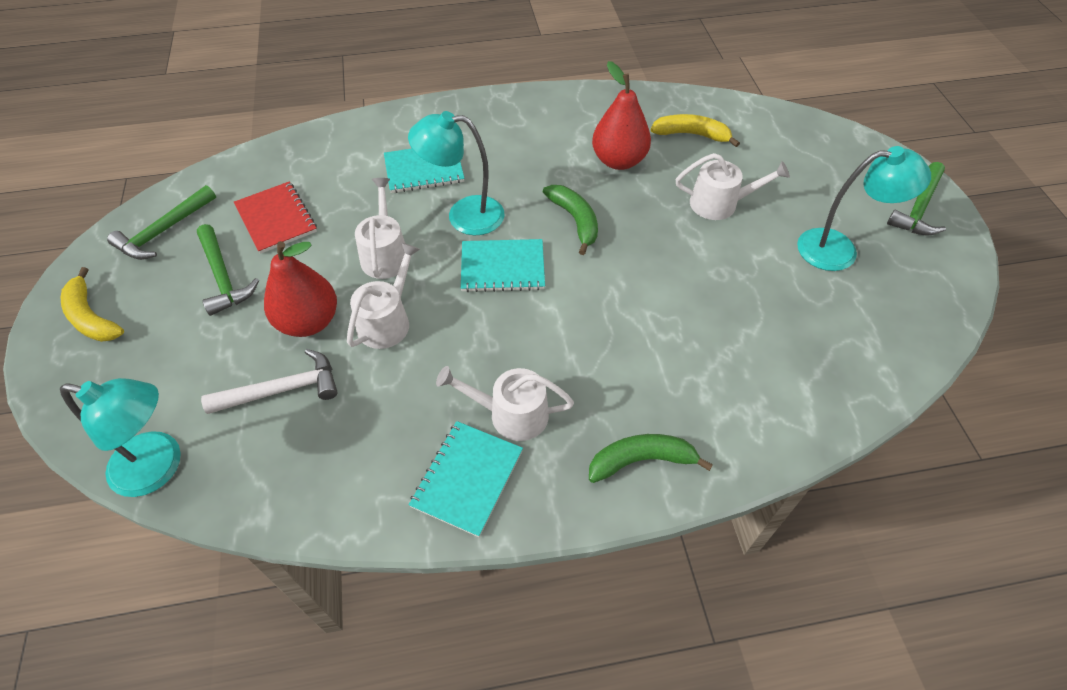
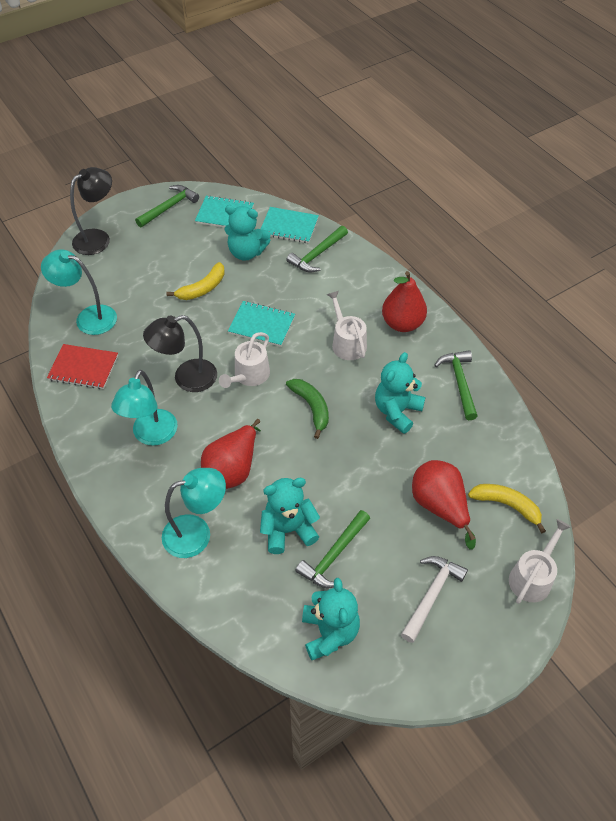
black lamp: 0 -> 2
green banana: 2 -> 1
green hammer: 3 -> 4
red pear: 2 -> 3
turquoise teddy bear: 0 -> 4
white watering can: 4 -> 3

